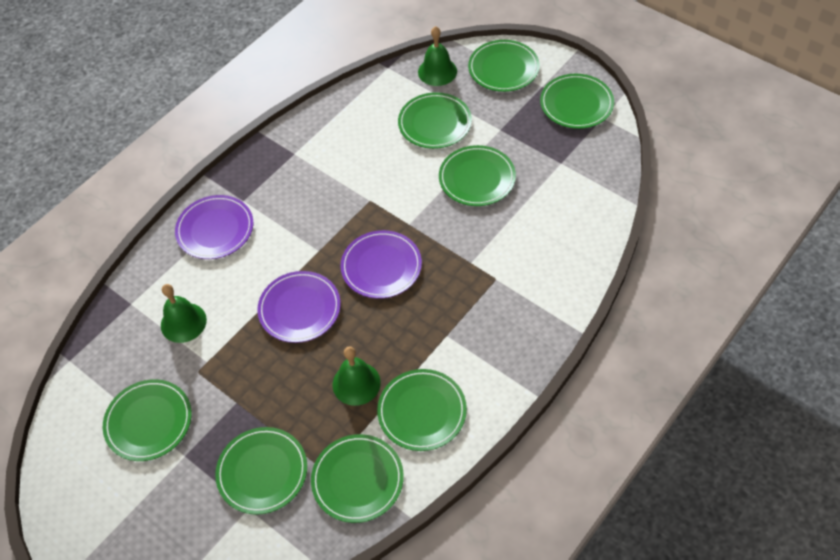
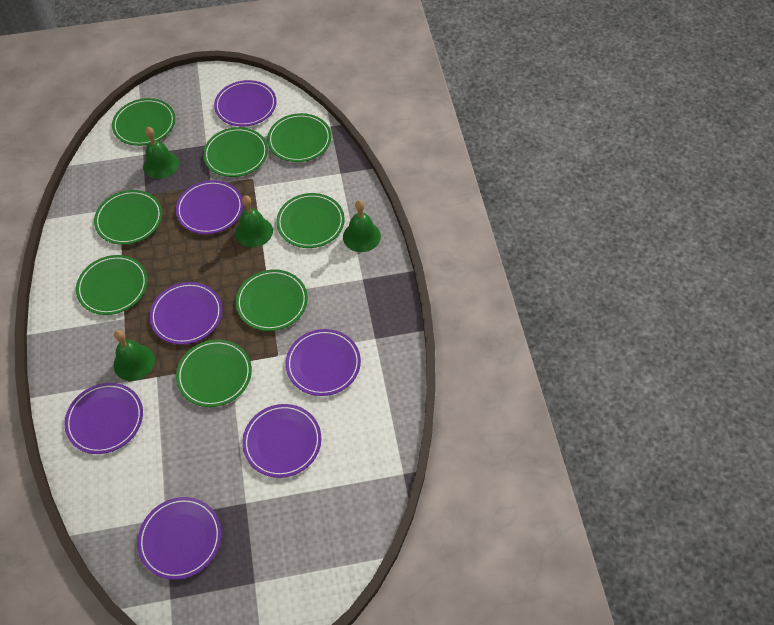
green bell: 3 -> 4
purple plate: 3 -> 7

